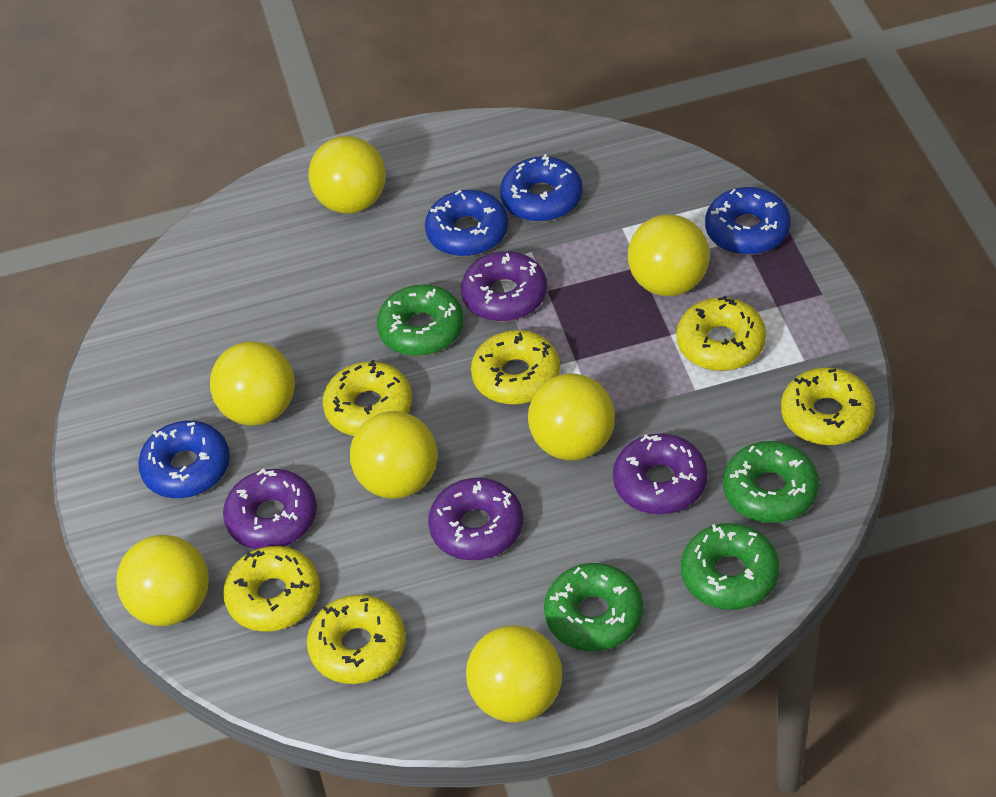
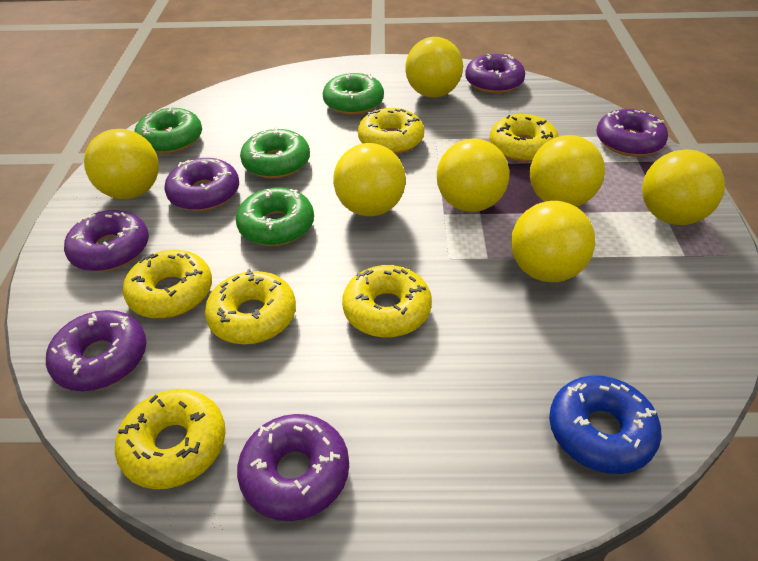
blue donut: 4 -> 1
purple donut: 4 -> 6

